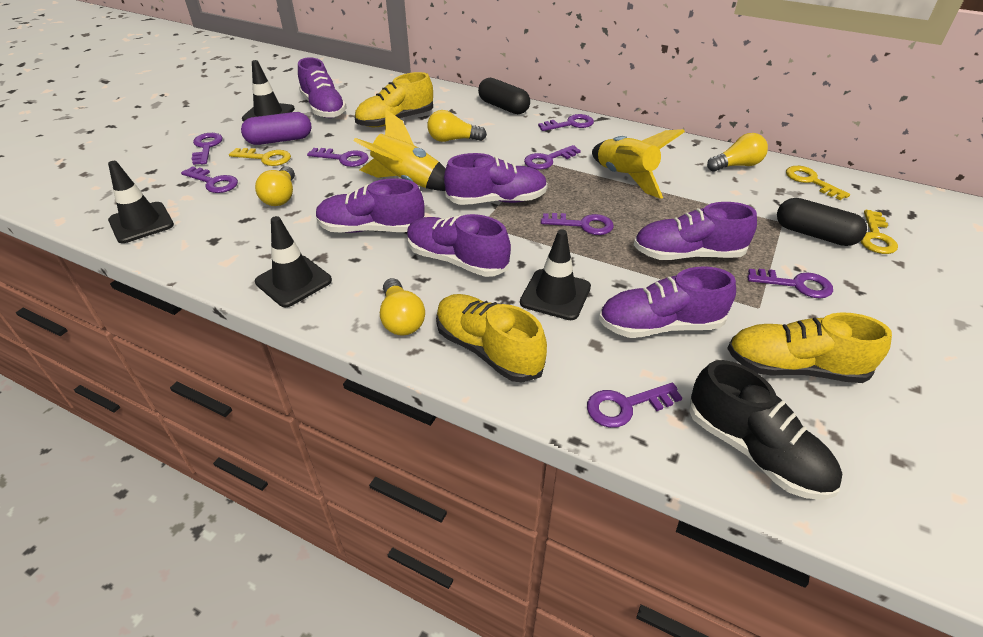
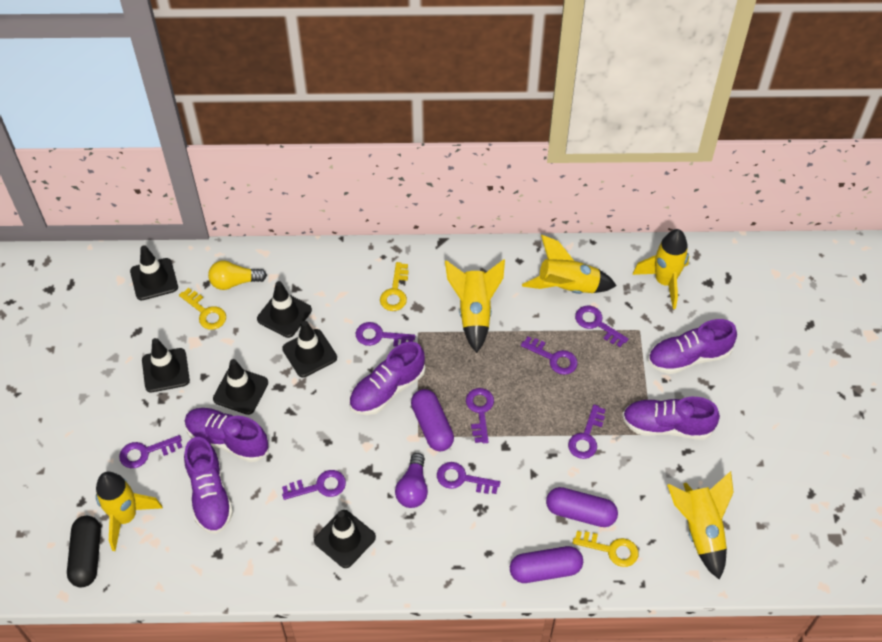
black capsule: 2 -> 1
black shoe: 1 -> 0
black traffic cone: 4 -> 6
purple capsule: 1 -> 3
purple light bulb: 0 -> 1
purple shoe: 6 -> 5
yellow light bulb: 4 -> 1
yellow rocket: 2 -> 5
yellow shoe: 3 -> 0

